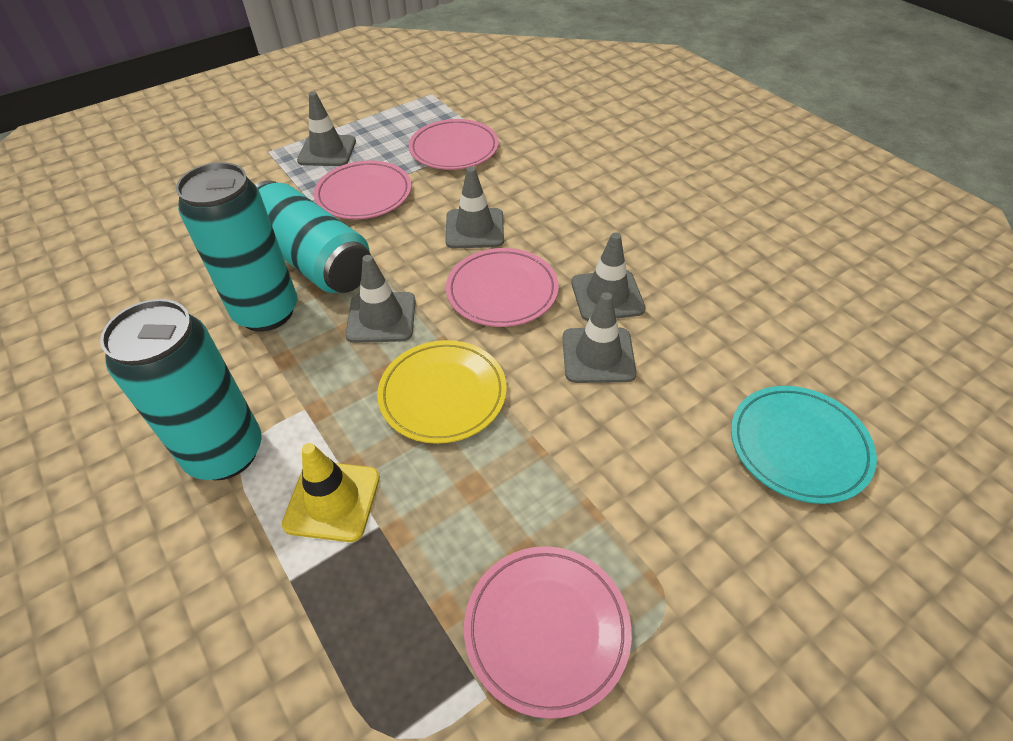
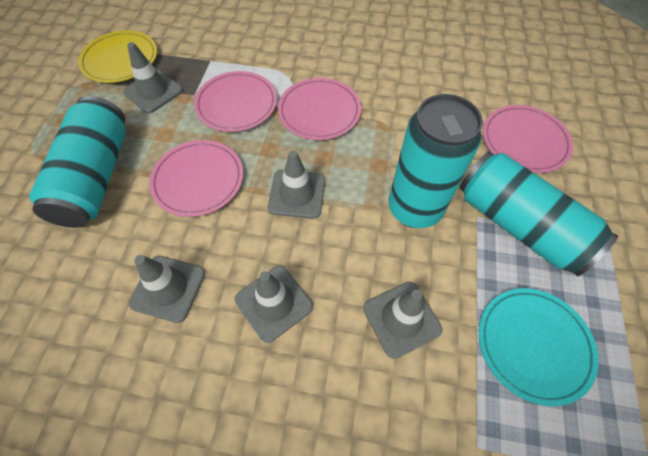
yellow traffic cone: 1 -> 0

